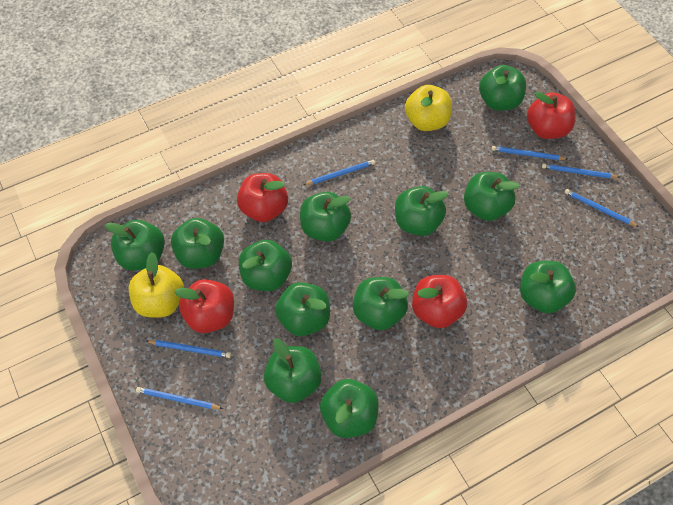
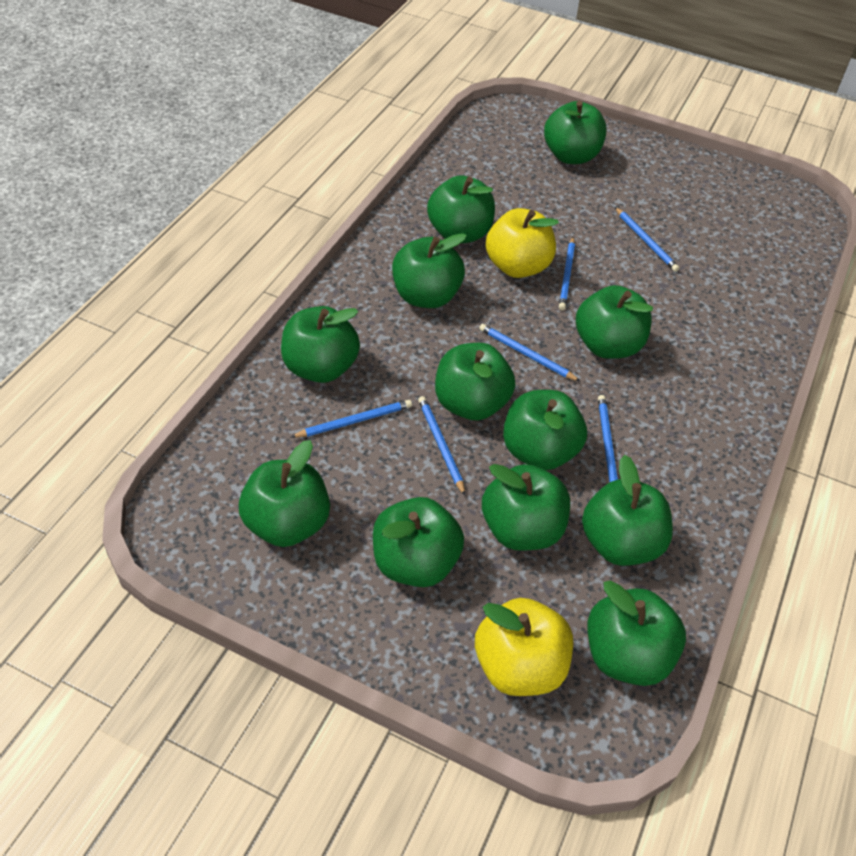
red apple: 4 -> 0

